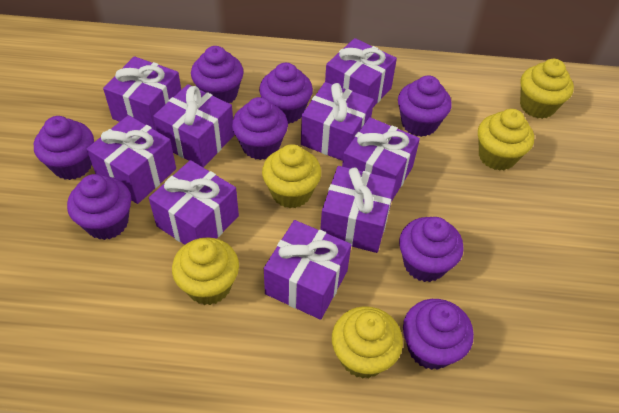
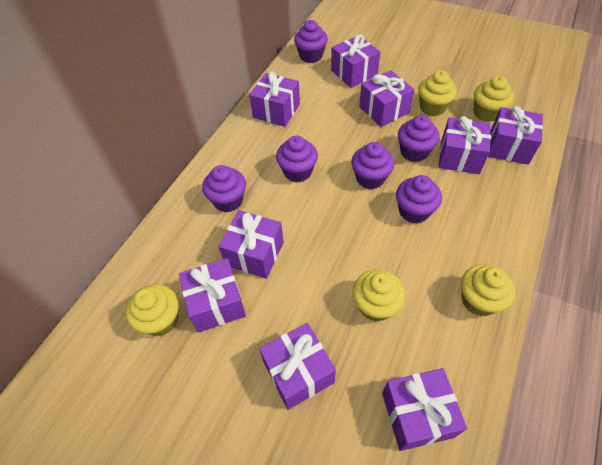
purple cupcake: 8 -> 6

